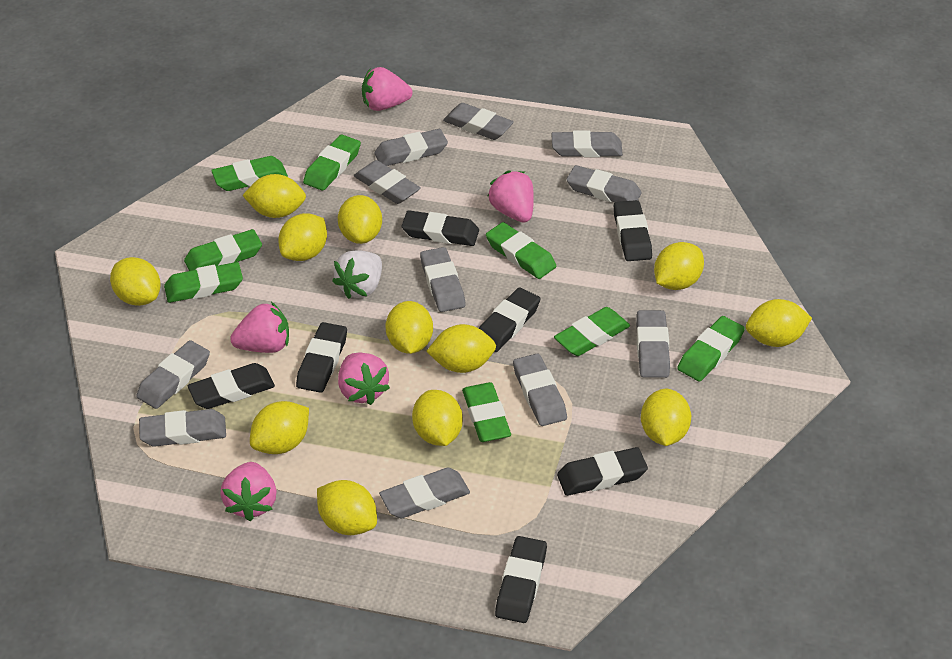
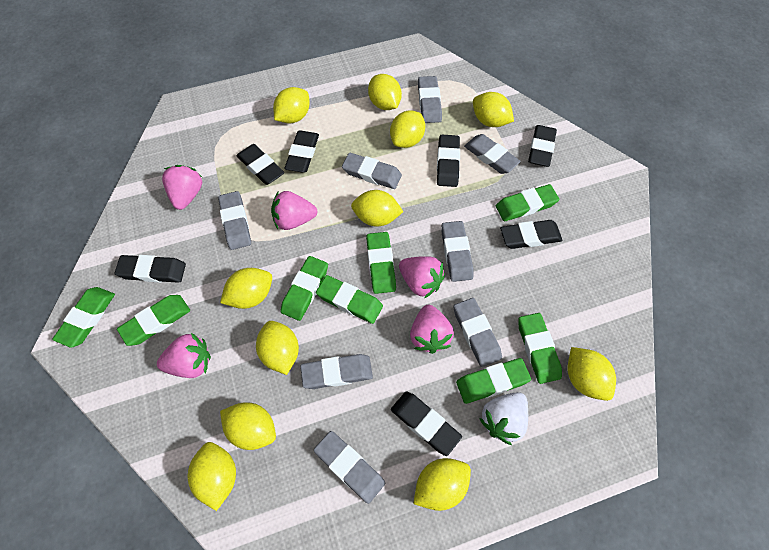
grey eraser: 11 -> 8
yellow lemon: 12 -> 11

